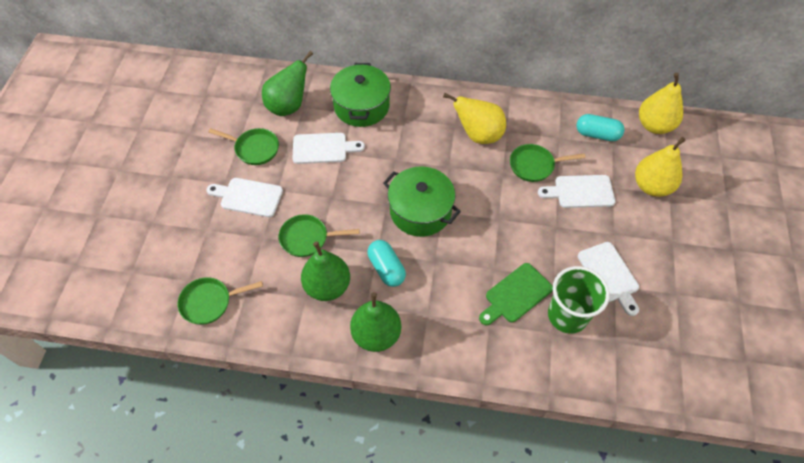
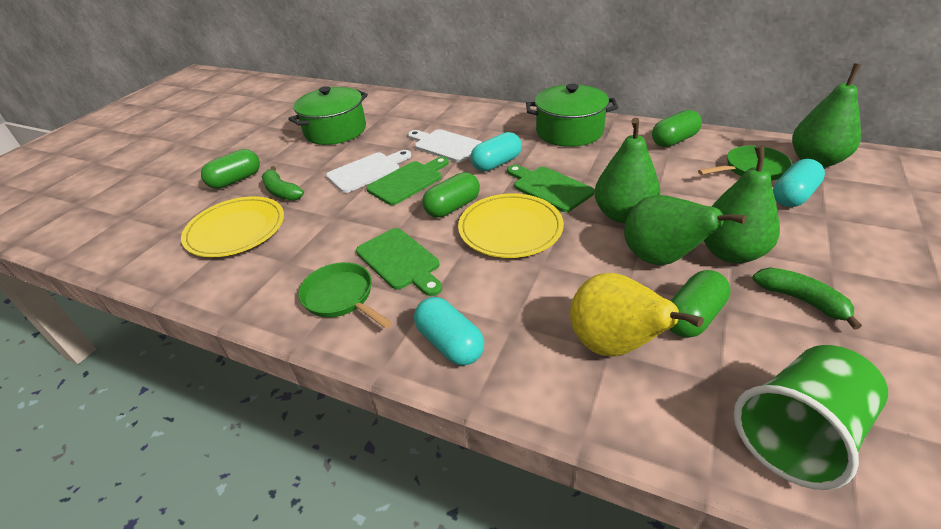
green banana: 0 -> 2
green capsule: 0 -> 4
green cutting board: 1 -> 3
green pan: 4 -> 2
green pear: 3 -> 4
turquoise capsule: 2 -> 3
white cutting board: 4 -> 2
yellow pear: 3 -> 1
yellow plate: 0 -> 2

